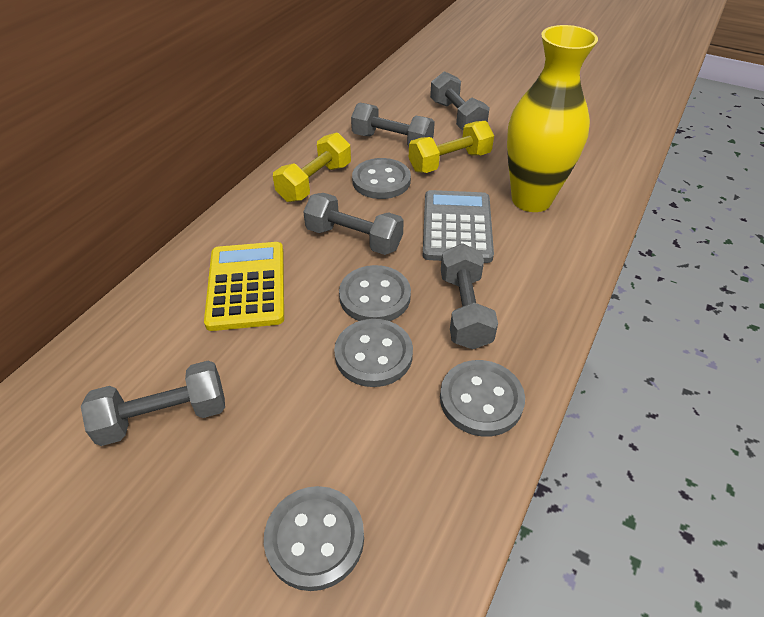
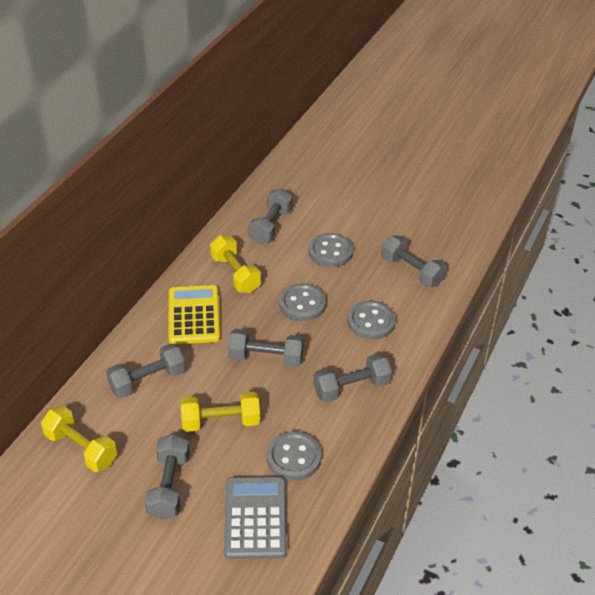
grey button: 5 -> 4
grey dumbbell: 5 -> 6
yellow dumbbell: 2 -> 3
yellow vase: 1 -> 0

